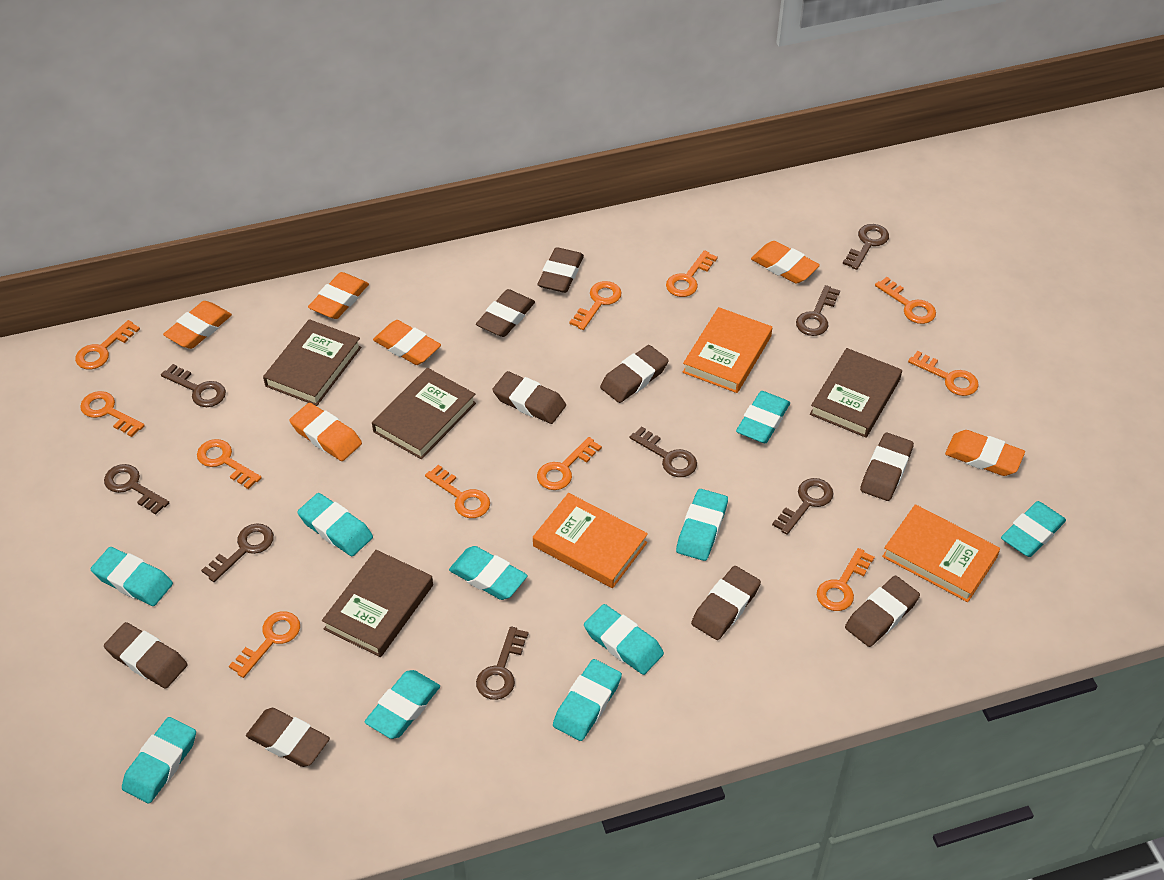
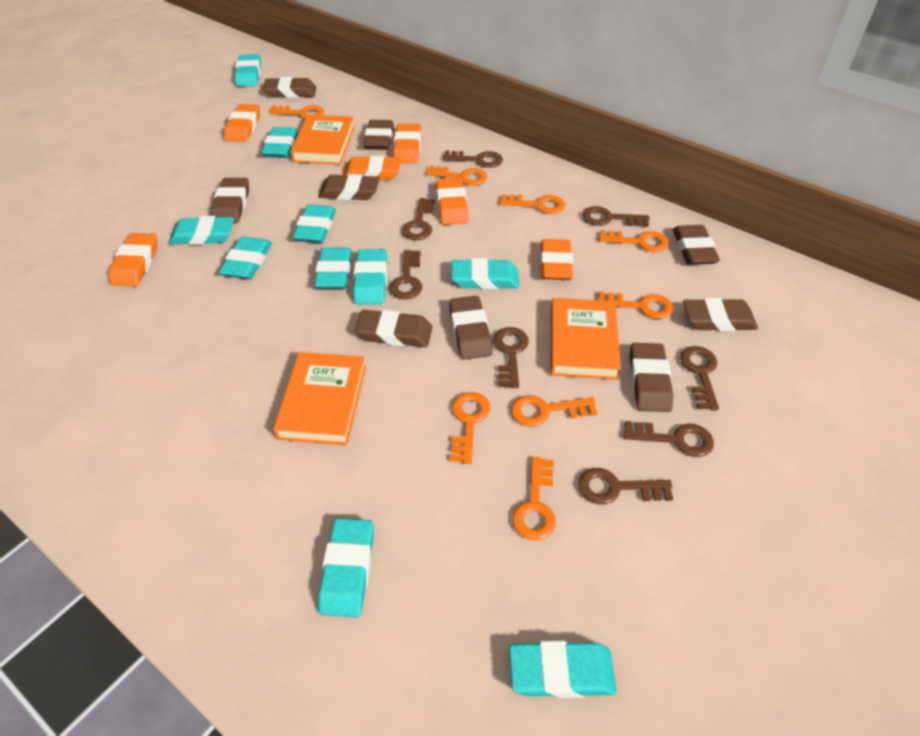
brown book: 4 -> 0
orange key: 11 -> 8

